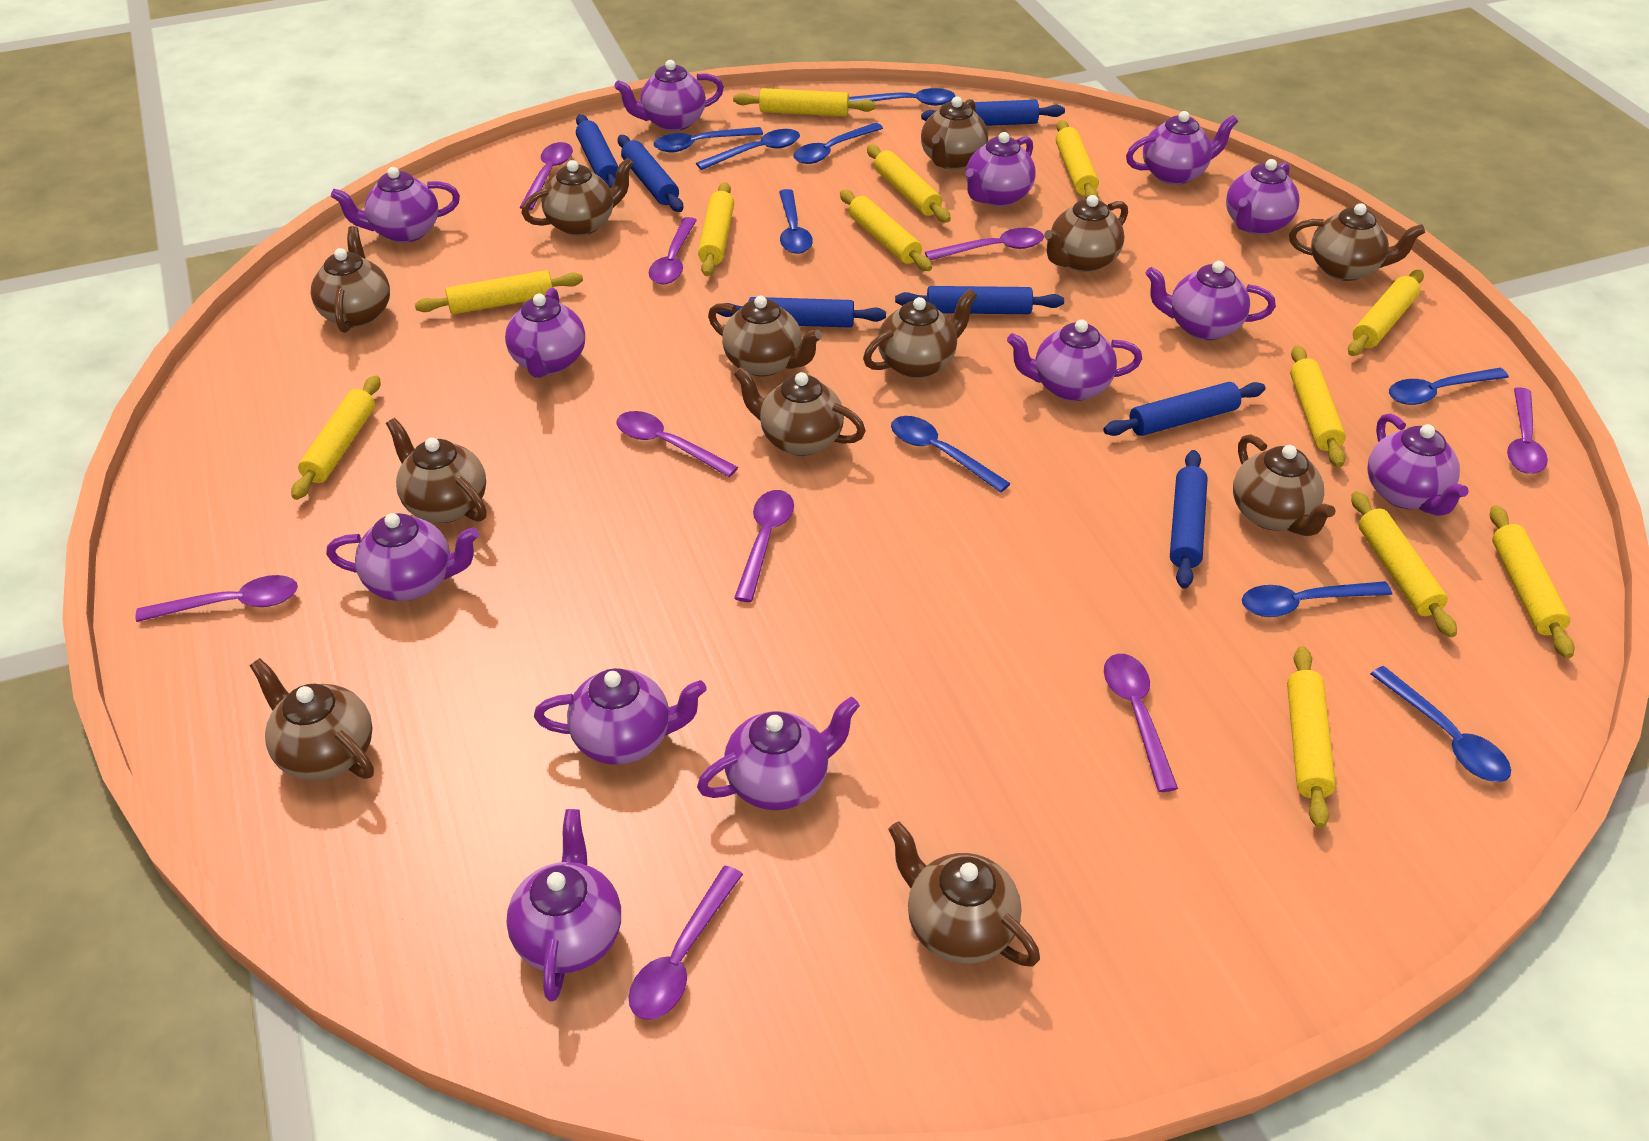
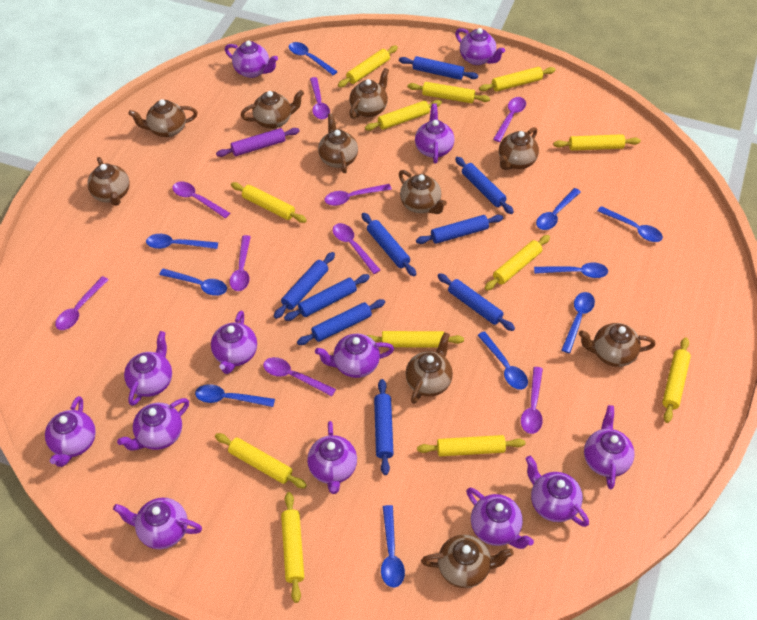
blue rolling pin: 7 -> 9
blue spoon: 9 -> 10
brown teapot: 12 -> 10
purple rolling pin: 0 -> 1

